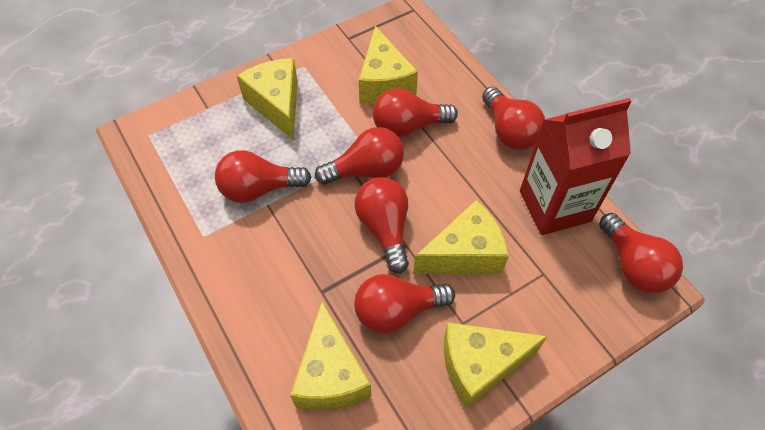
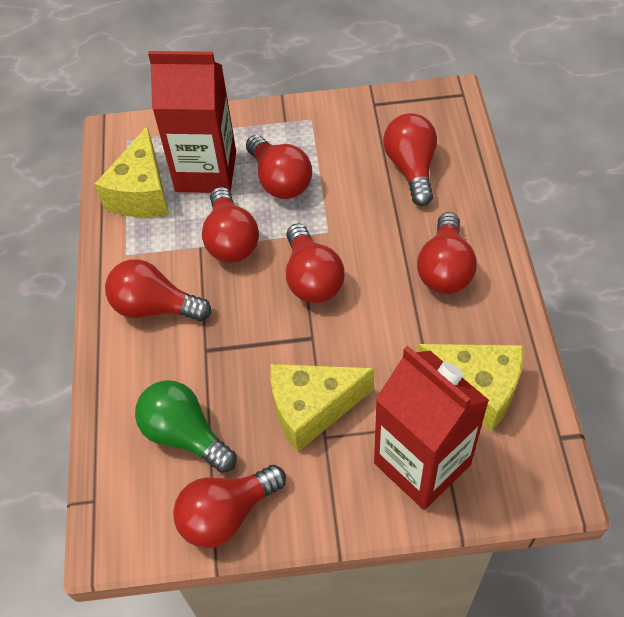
green light bulb: 0 -> 1
red carton: 1 -> 2
yellow cheese: 5 -> 3

